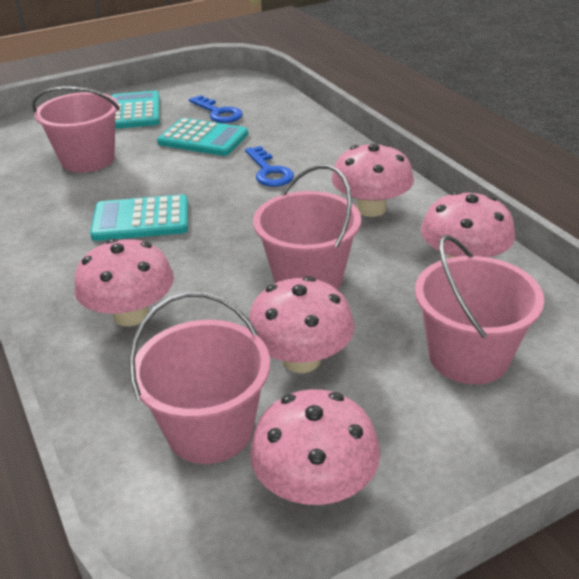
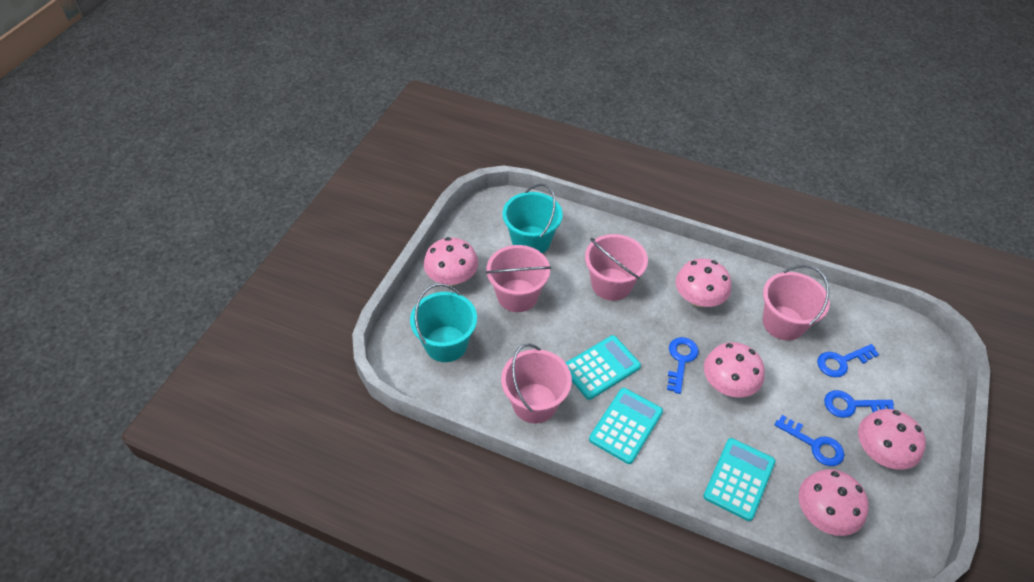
blue key: 2 -> 4
turquoise bucket: 0 -> 2

